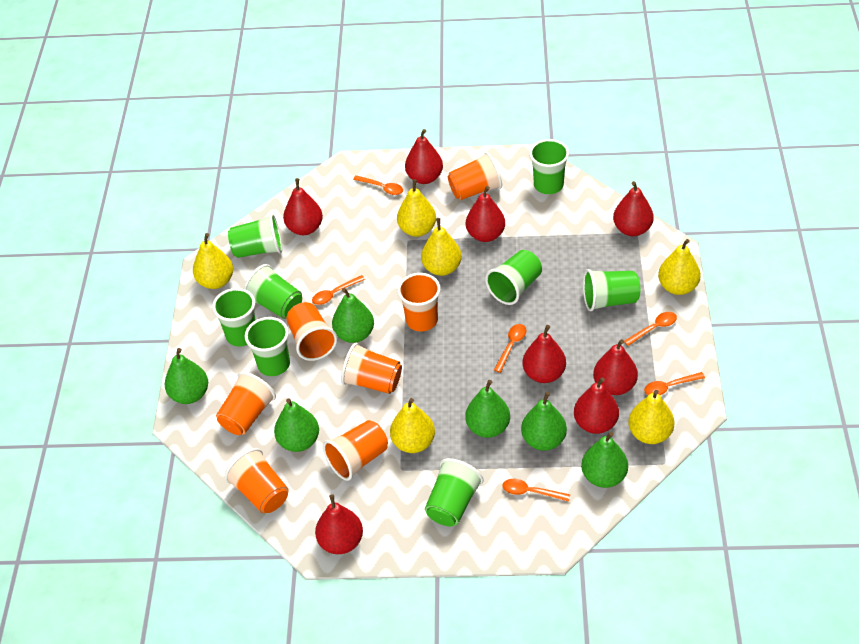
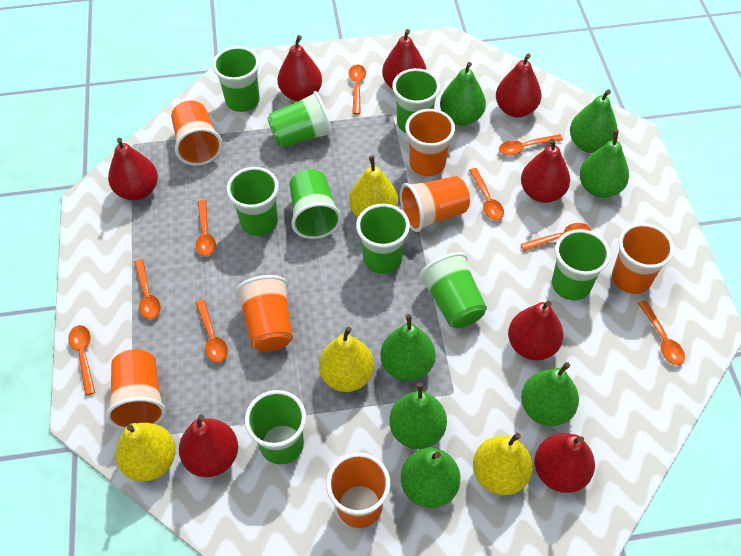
green cup: 8 -> 9
green pear: 6 -> 7
orange spoon: 6 -> 9
yellow pear: 6 -> 4

